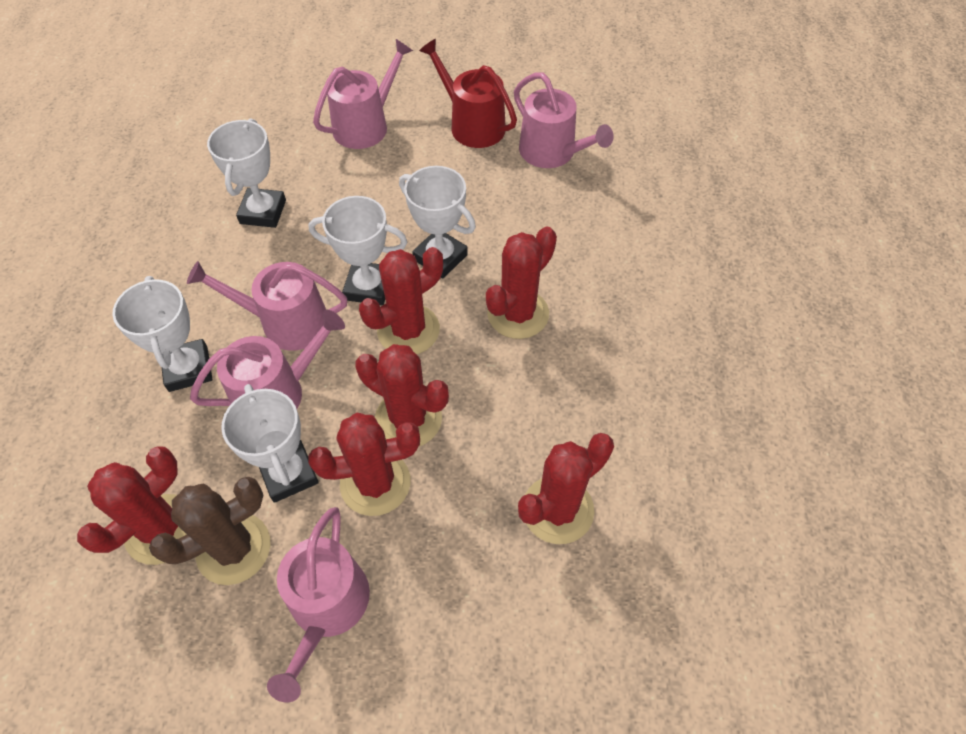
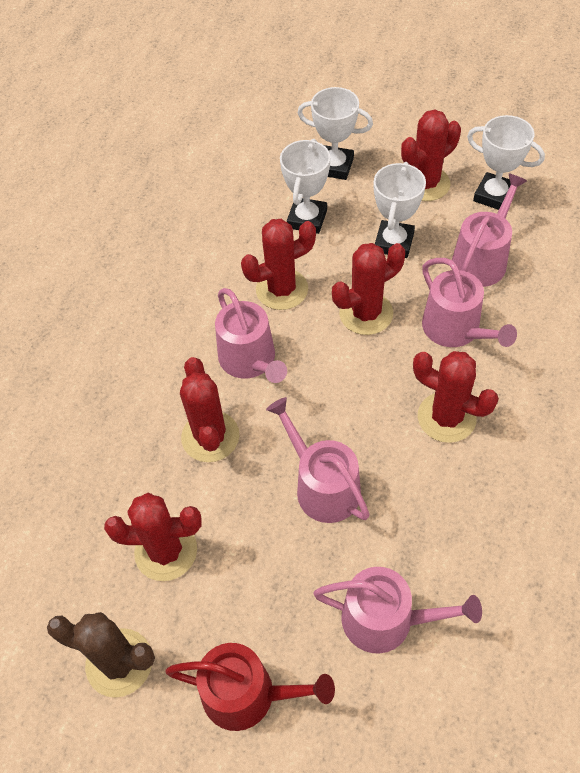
white trophy: 5 -> 4

